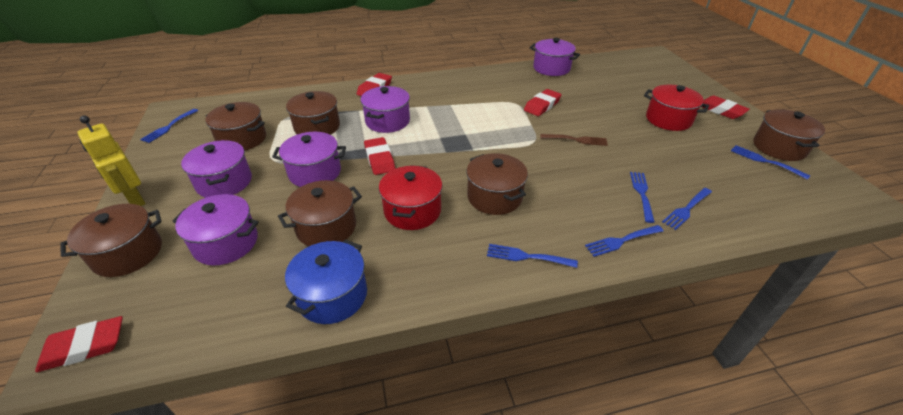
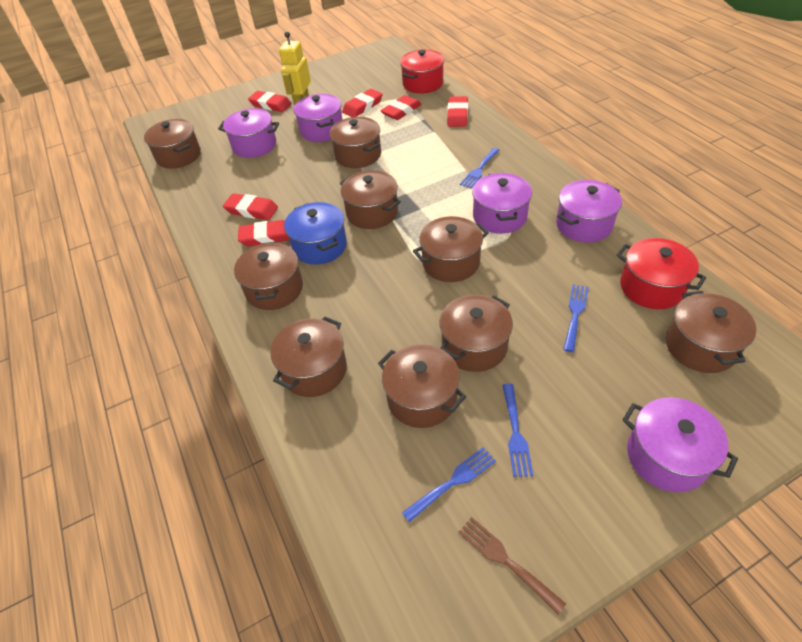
blue fork: 6 -> 4
brown pot: 6 -> 9
red eraser: 5 -> 6

